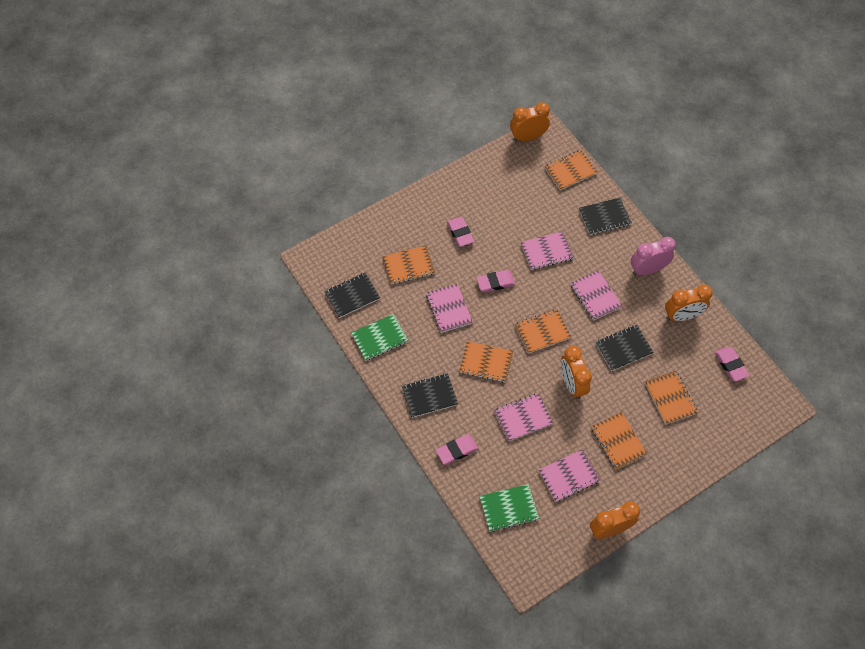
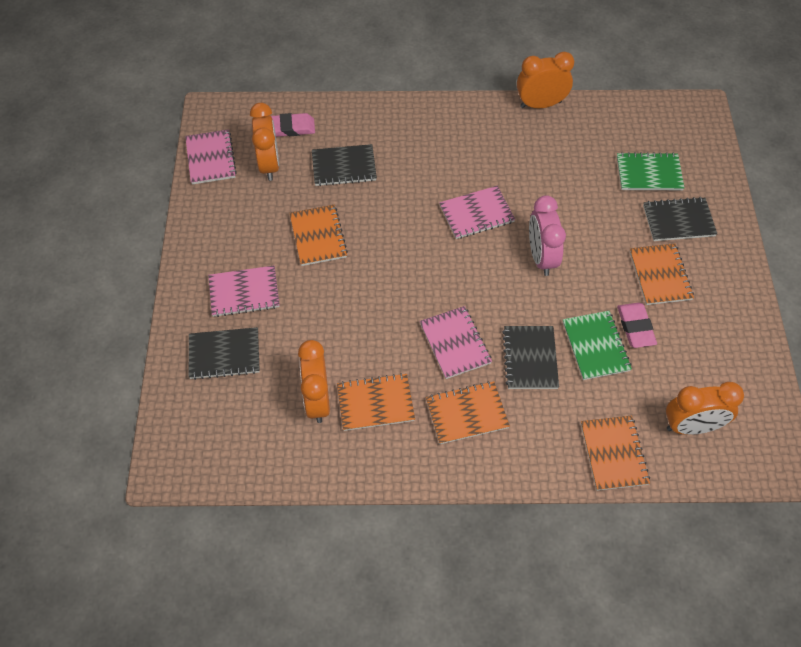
orange notebook: 6 -> 5
pink eraser: 4 -> 2
pink notebook: 5 -> 4

